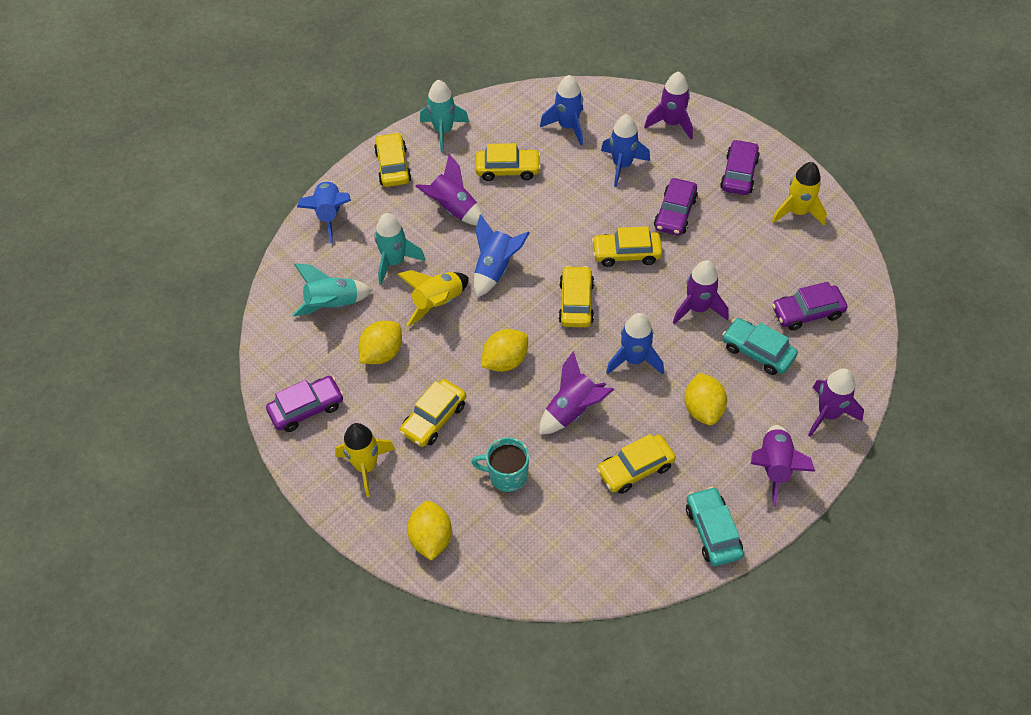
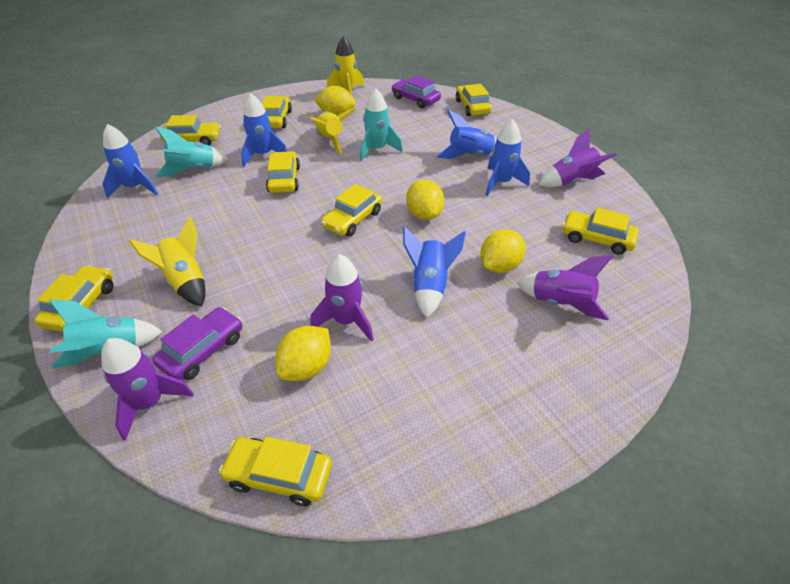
purple car: 4 -> 2
purple rocket: 6 -> 4
turquoise car: 2 -> 0
turquoise mug: 1 -> 0
yellow car: 6 -> 8

